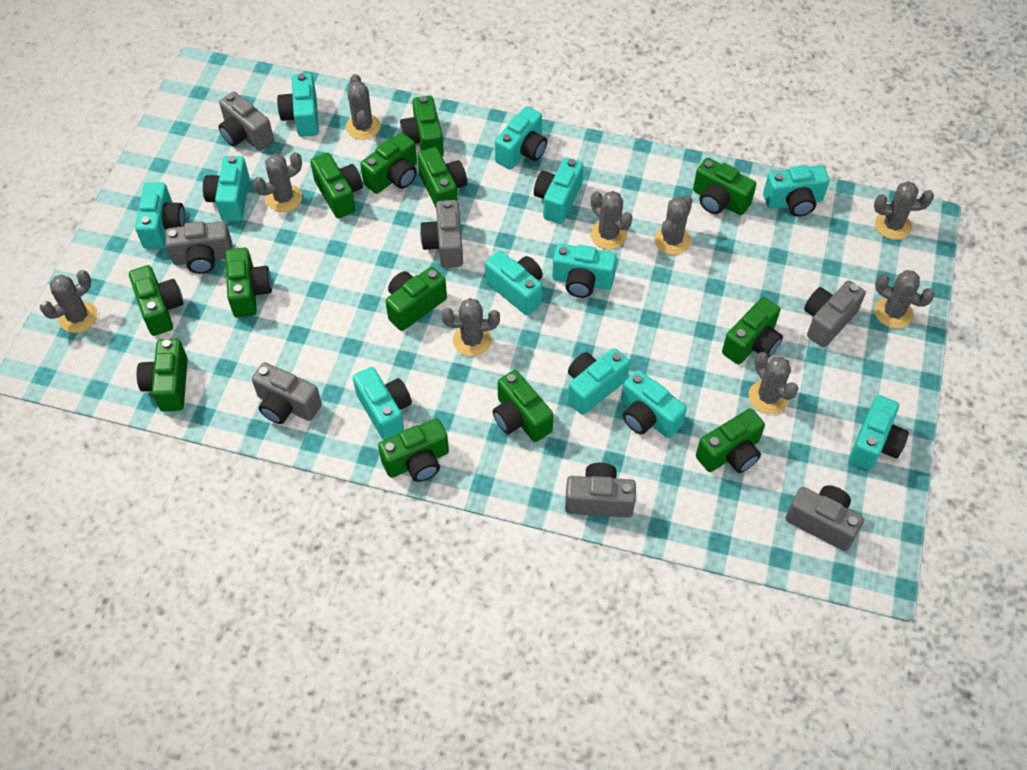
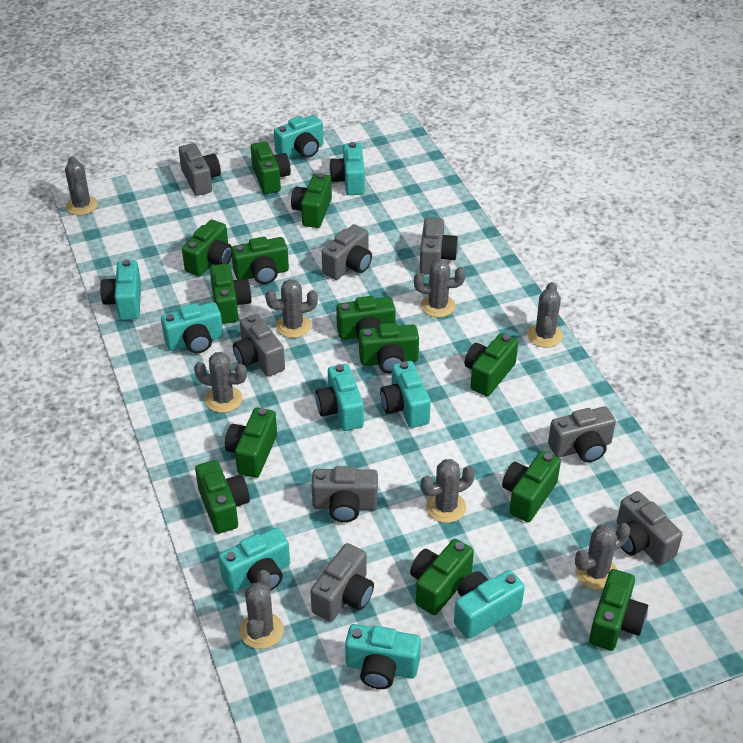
grey cactus: 9 -> 8
grey camera: 7 -> 8
turquoise camera: 12 -> 9

